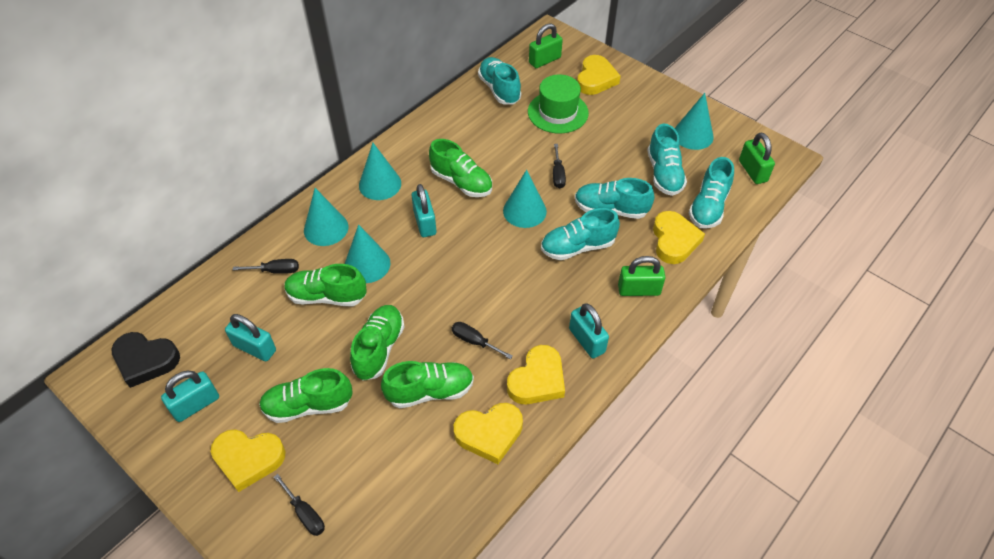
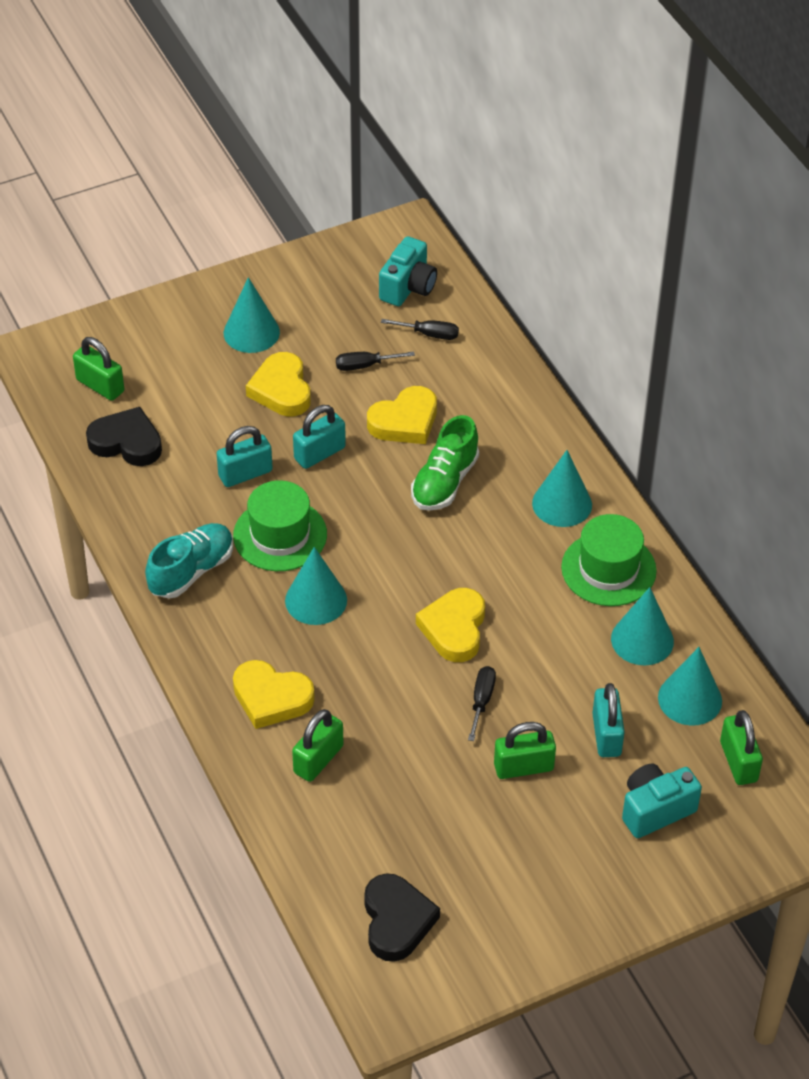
black heart: 1 -> 2
black screwdriver: 4 -> 3
green hat: 1 -> 2
green padlock: 3 -> 4
green shoe: 5 -> 1
turquoise camera: 0 -> 2
turquoise padlock: 4 -> 3
turquoise shoe: 5 -> 1
yellow heart: 5 -> 4

